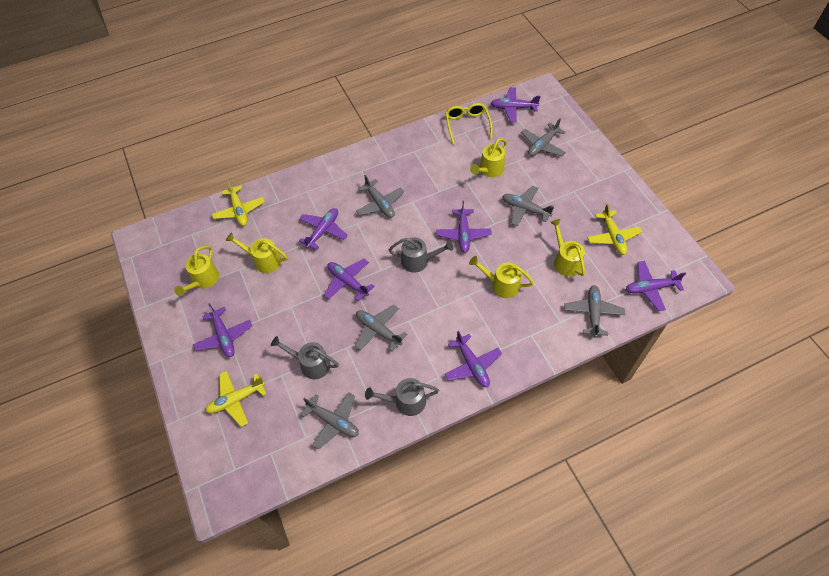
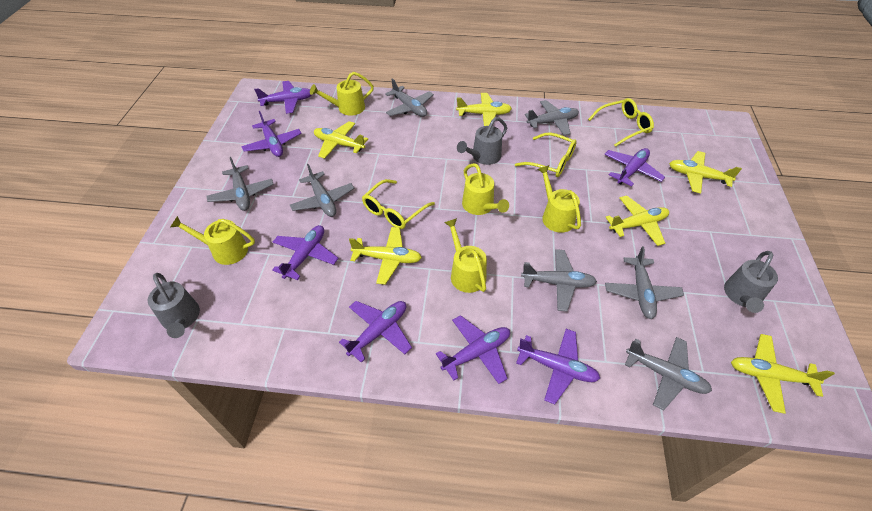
grey plane: 6 -> 7
yellow glasses: 1 -> 3
yellow plane: 3 -> 6

